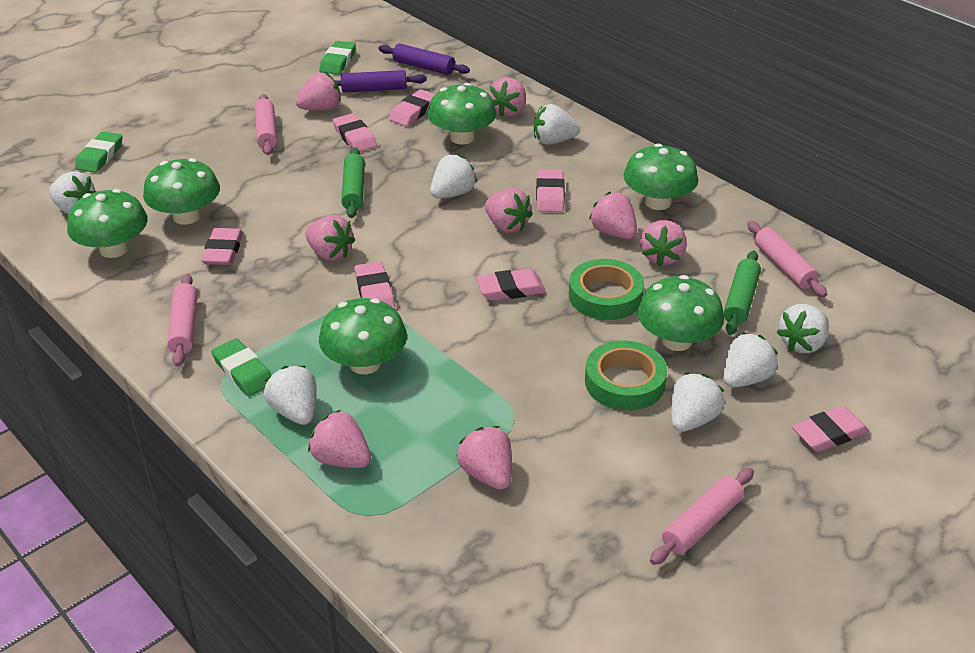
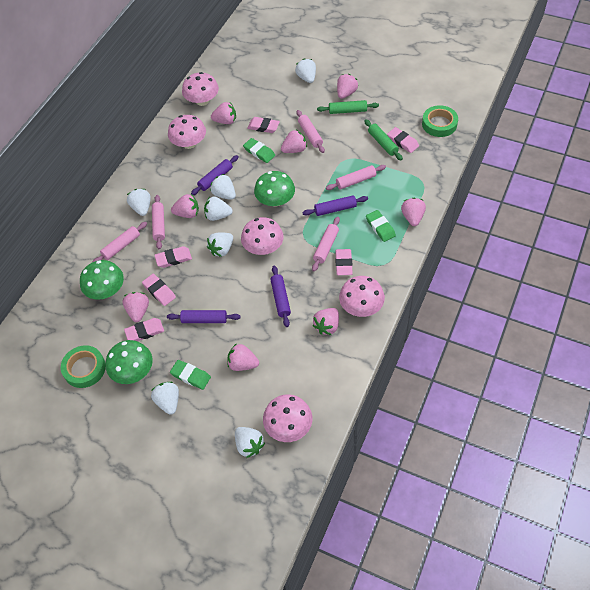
green mushroom: 6 -> 3
pink eraser: 7 -> 6
pink mushroom: 0 -> 5
pink rolling pin: 4 -> 5
purple rolling pin: 2 -> 4

